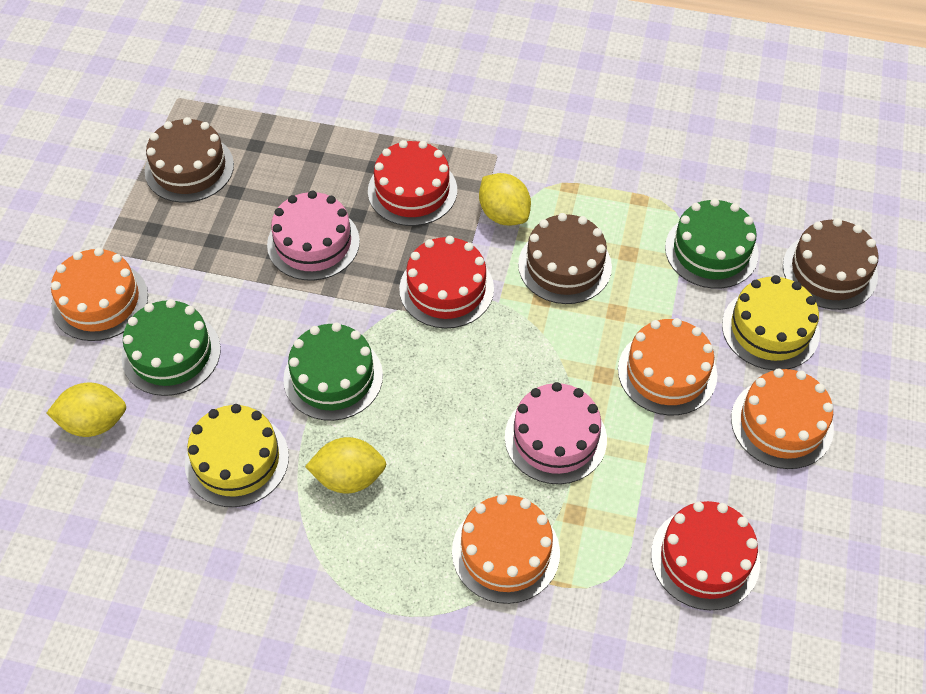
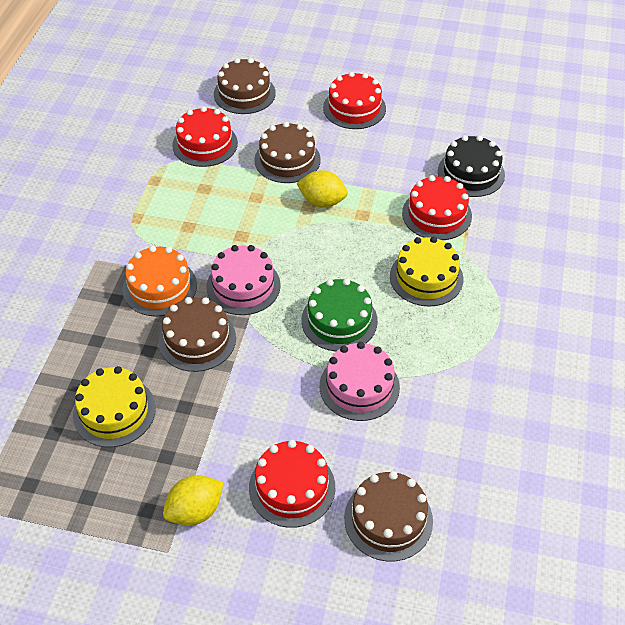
black cake: 0 -> 1
brown cake: 3 -> 4
green cake: 3 -> 1
orange cake: 4 -> 1
red cake: 3 -> 4
yellow lemon: 3 -> 2

